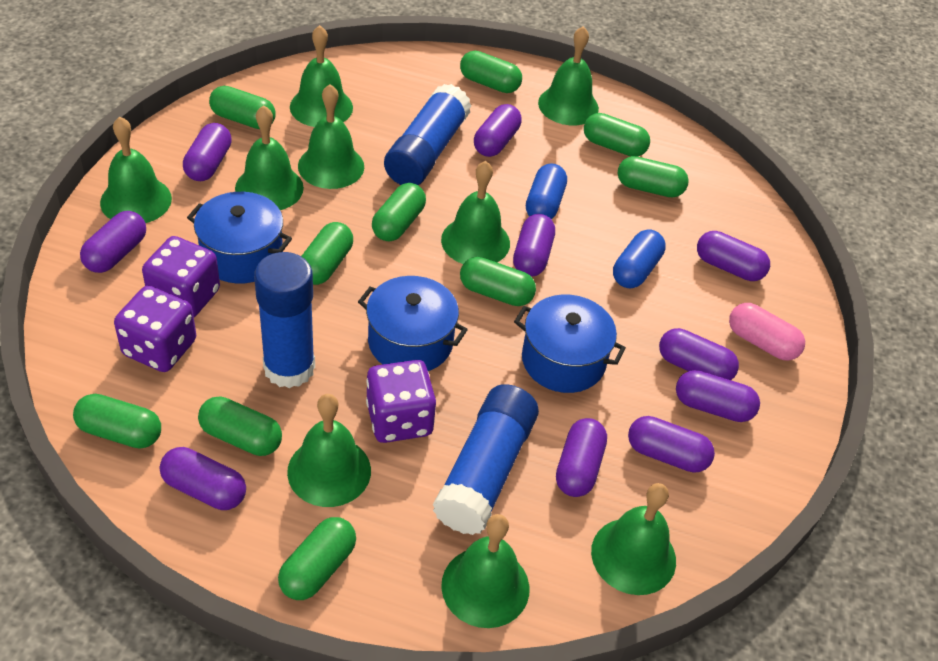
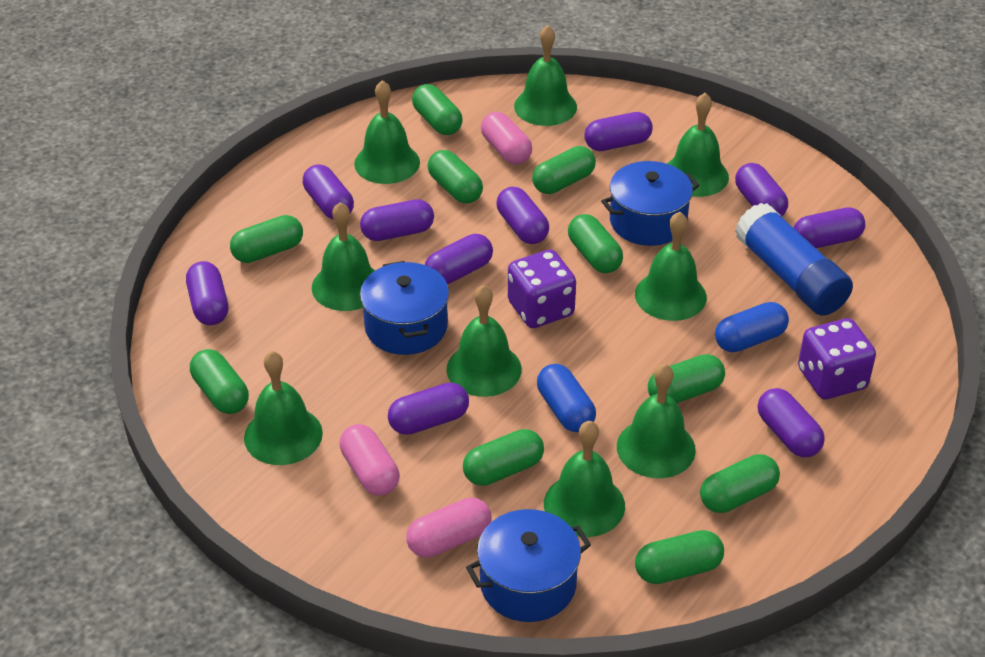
blue glue stick: 3 -> 1
pink capsule: 1 -> 3
purple dice: 3 -> 2

